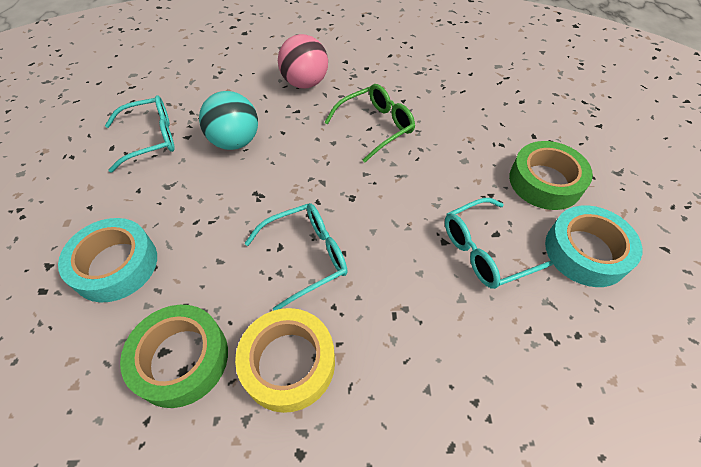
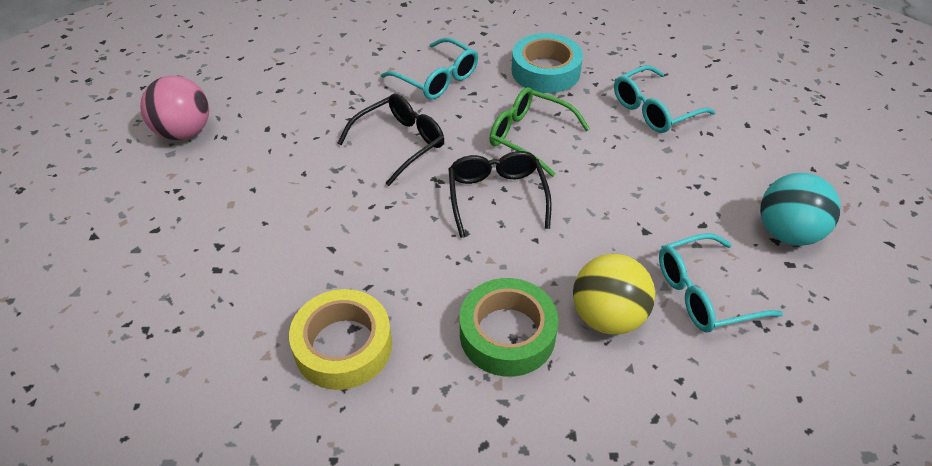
black glasses: 0 -> 2
green tape: 2 -> 1
turquoise tape: 2 -> 1
yellow ball: 0 -> 1

